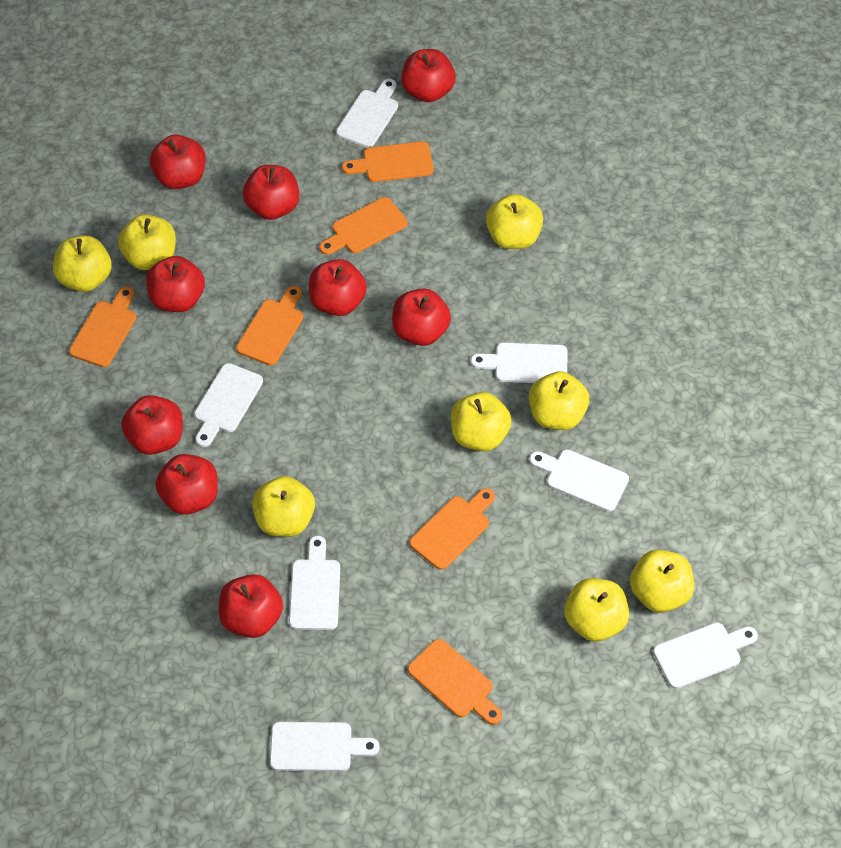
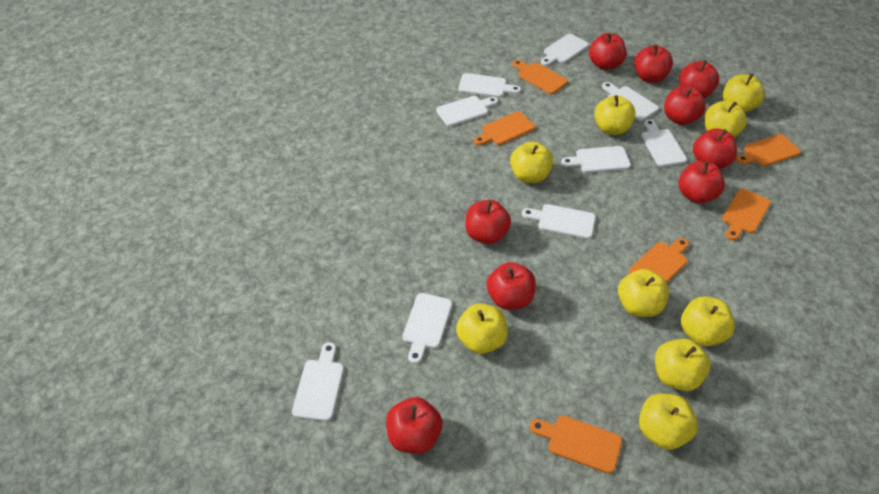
white cutting board: 7 -> 9
yellow apple: 8 -> 9

